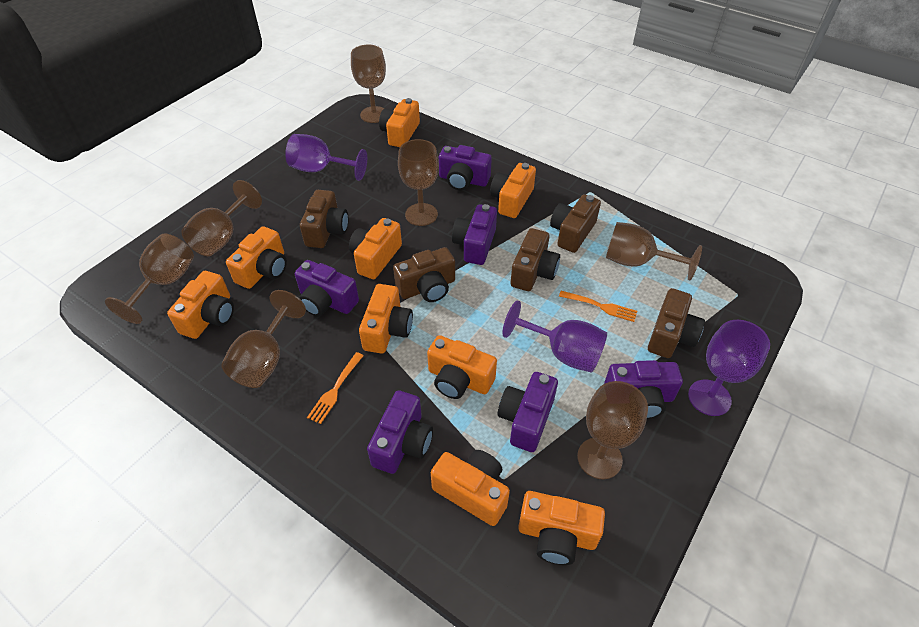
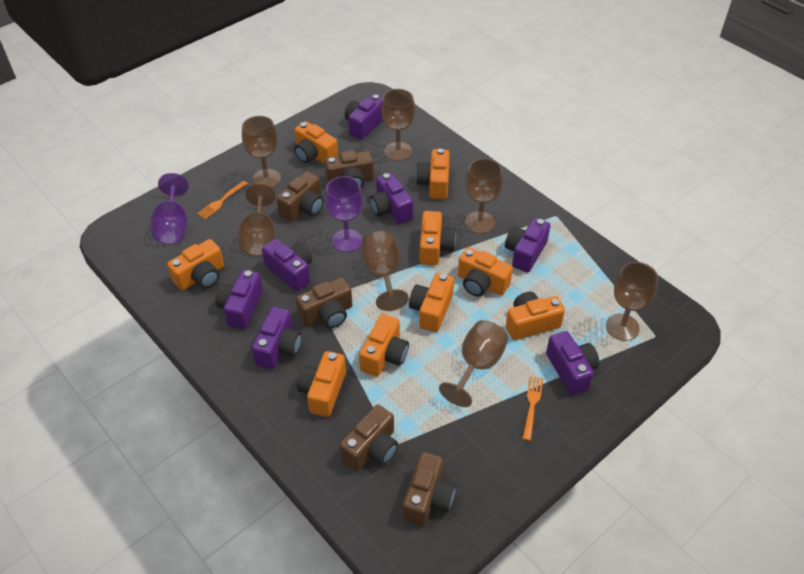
purple camera: 6 -> 7
purple goblet: 3 -> 2

